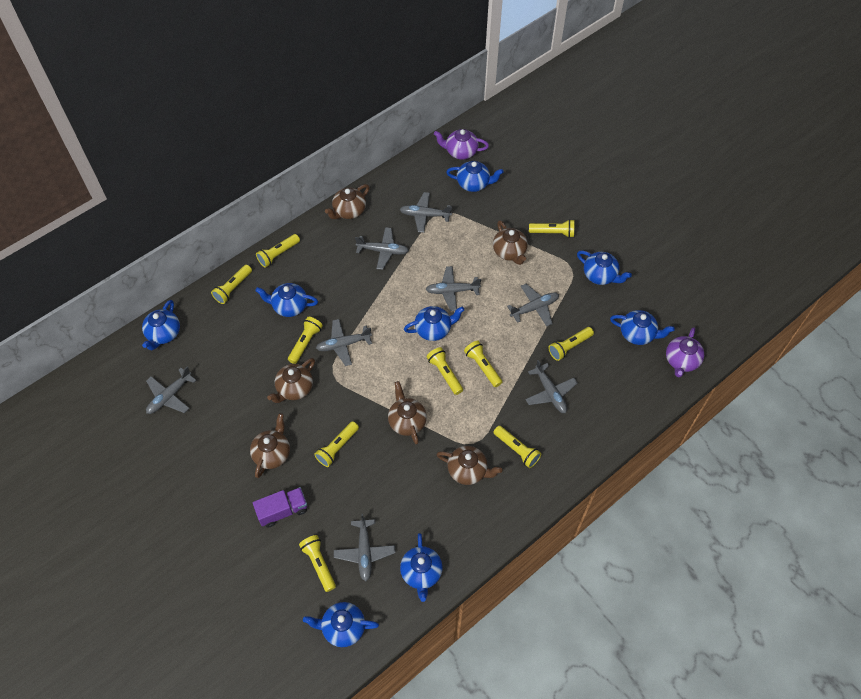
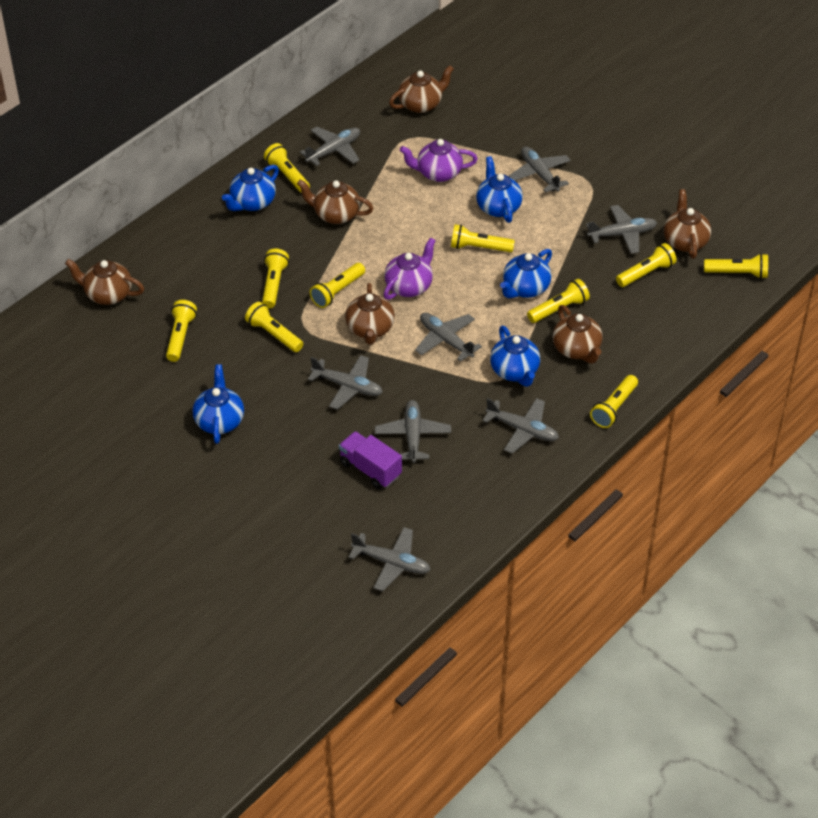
blue teapot: 8 -> 5

